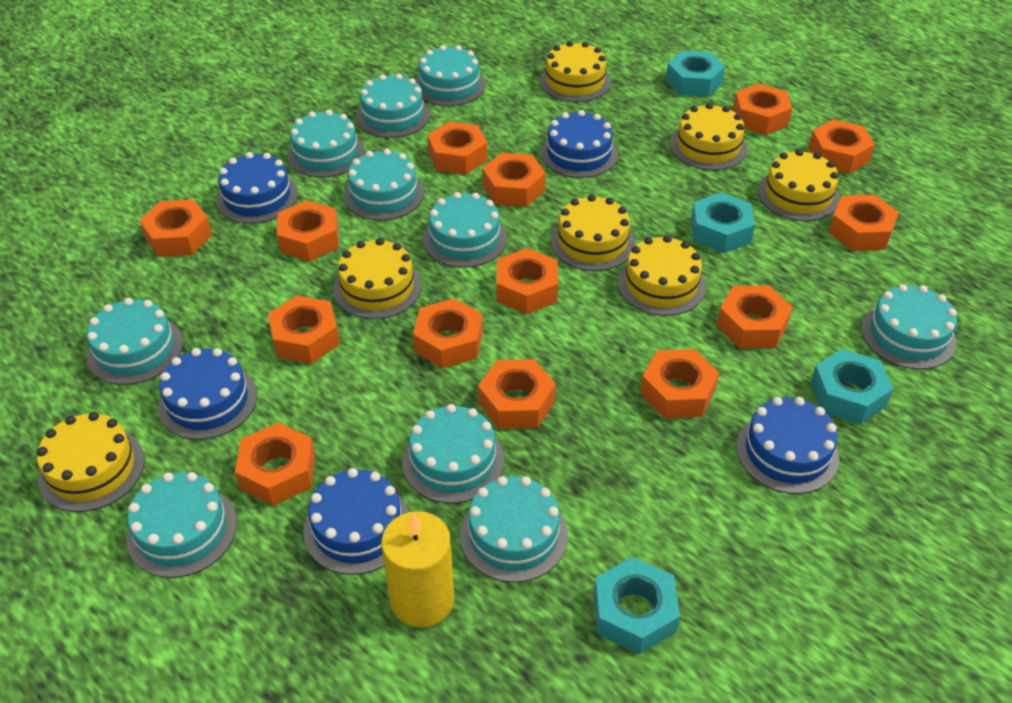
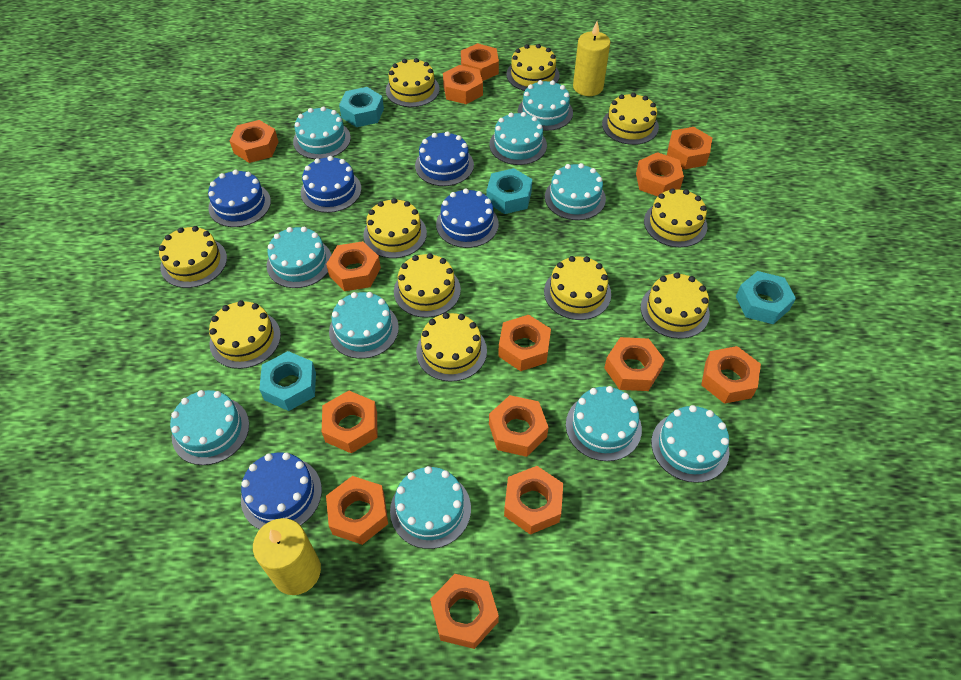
yellow cake: 7 -> 11
yellow candle: 1 -> 2

